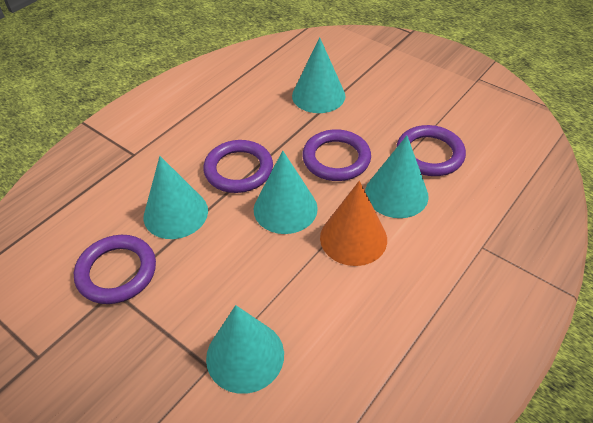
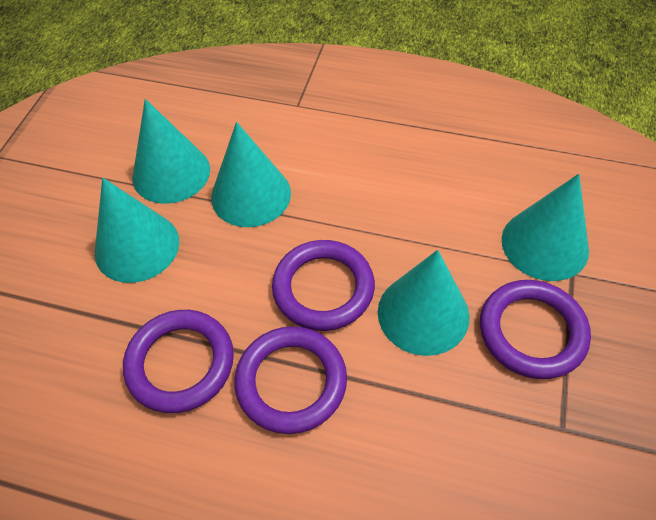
orange cone: 1 -> 0

